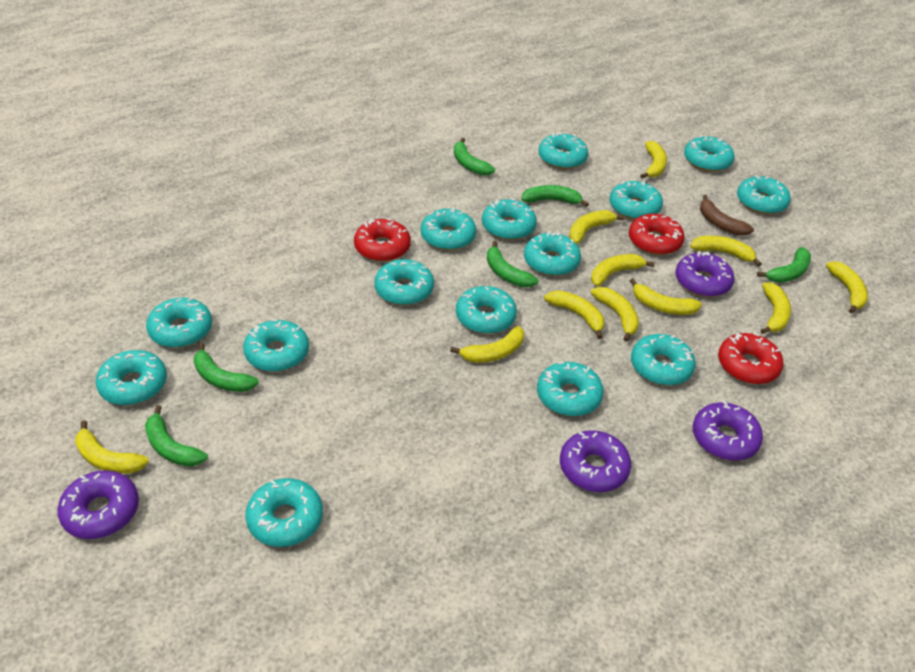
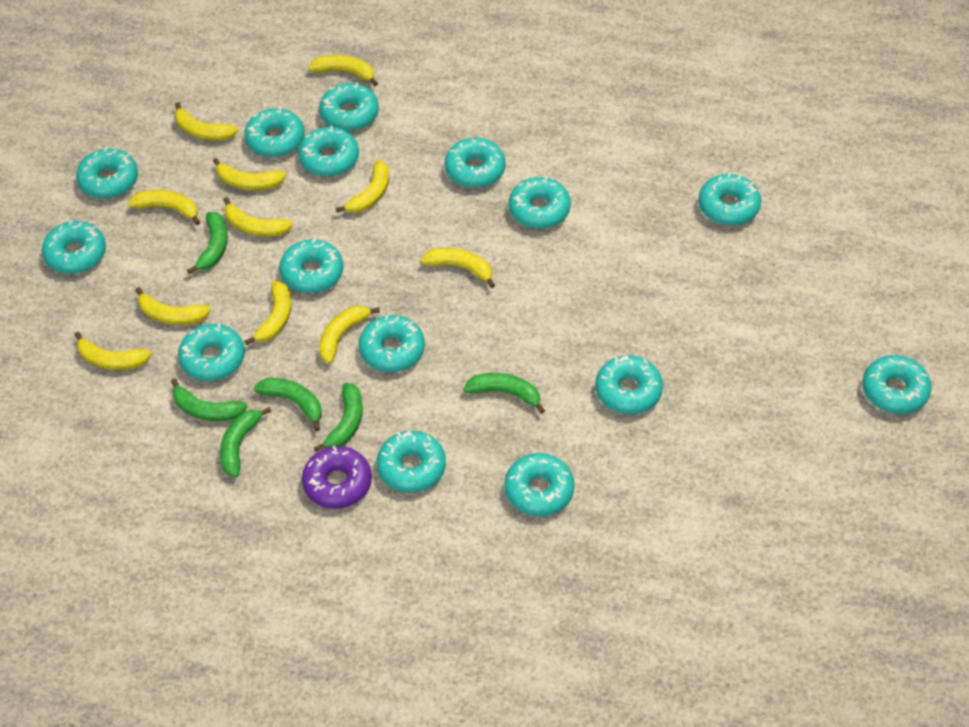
brown banana: 1 -> 0
purple donut: 4 -> 1
red donut: 3 -> 0

